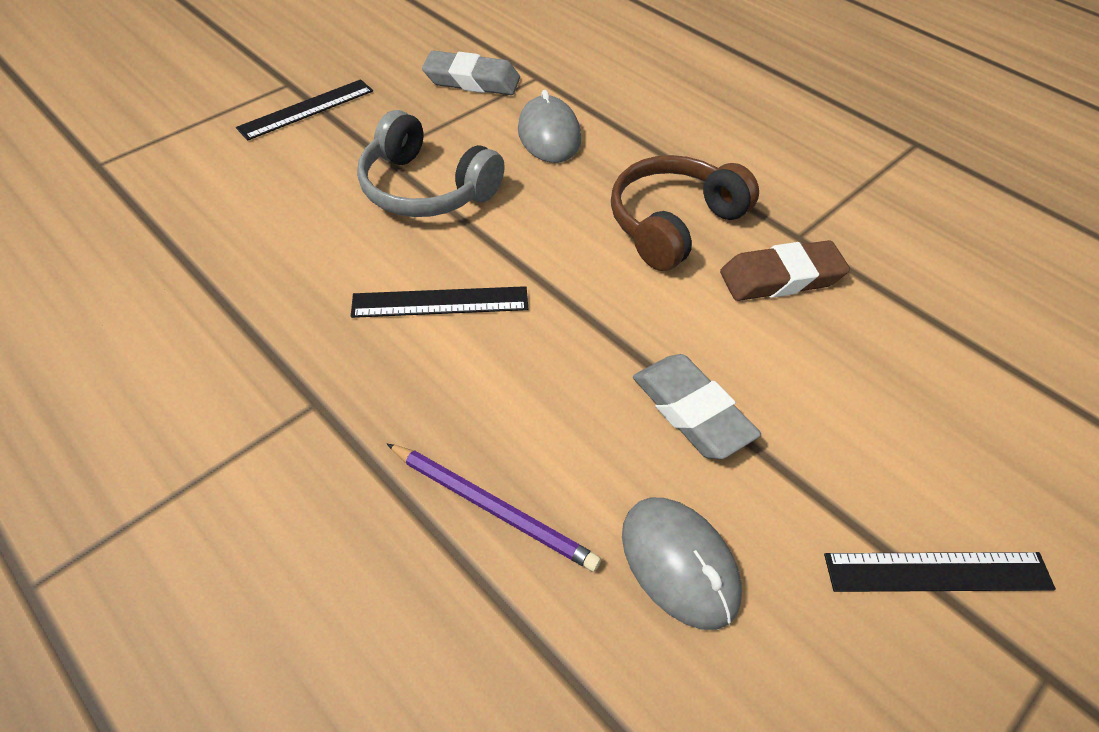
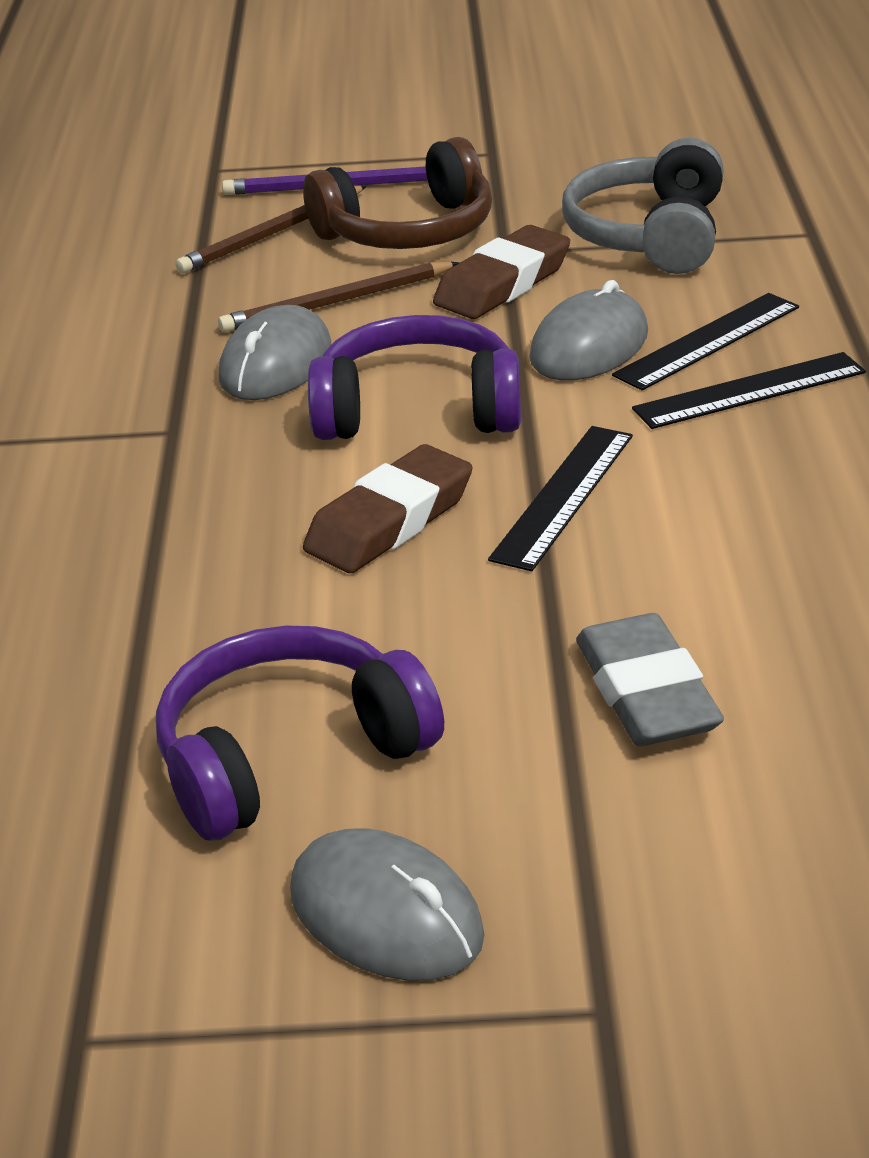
brown eraser: 1 -> 2
brown pencil: 0 -> 2
grey eraser: 2 -> 1
grey mouse: 2 -> 3
purple headphones: 0 -> 2

